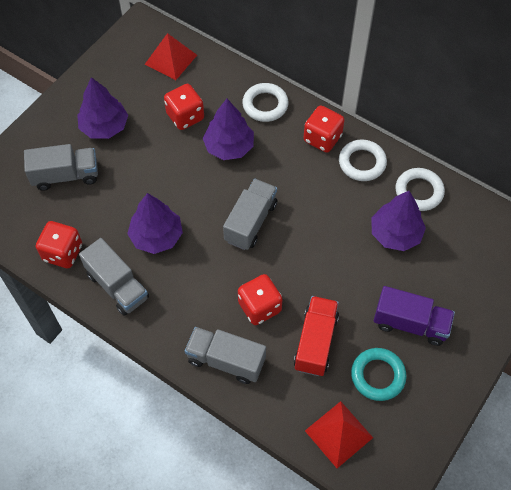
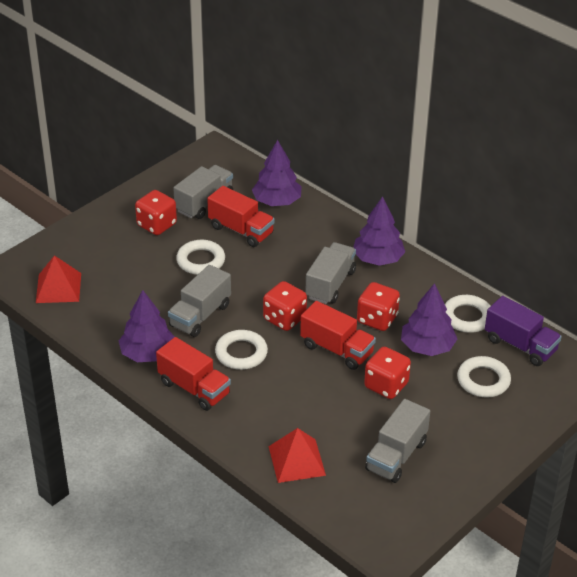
red truck: 1 -> 3
turquoise ring: 1 -> 0
white ring: 3 -> 4

